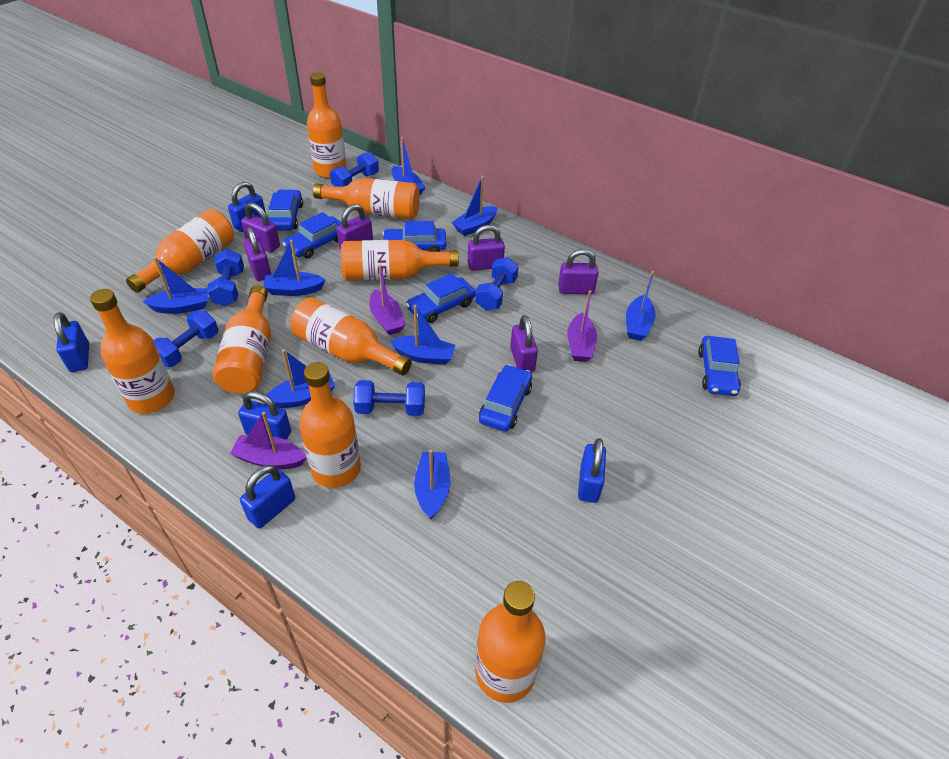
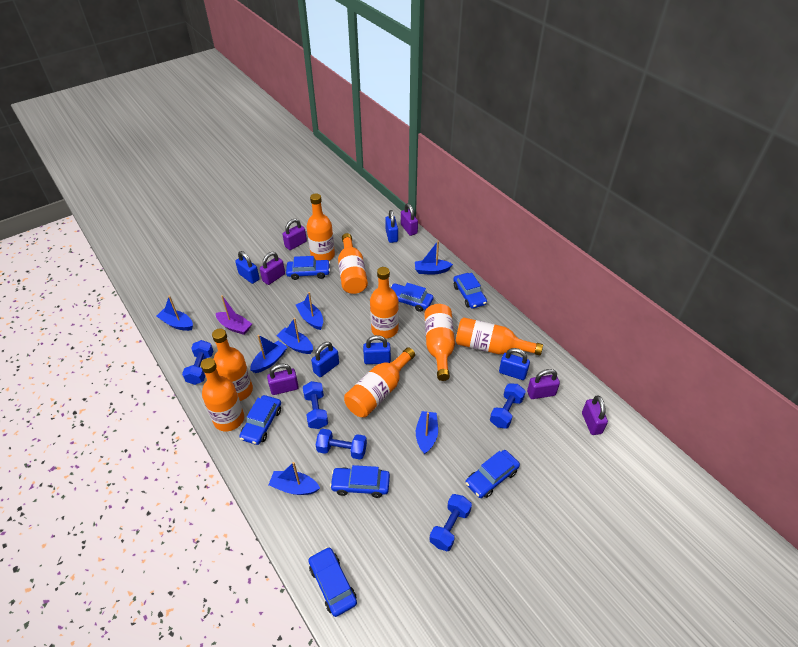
blue boat: 8 -> 7
blue car: 6 -> 7
orange bottle: 9 -> 8
purple boat: 3 -> 1

